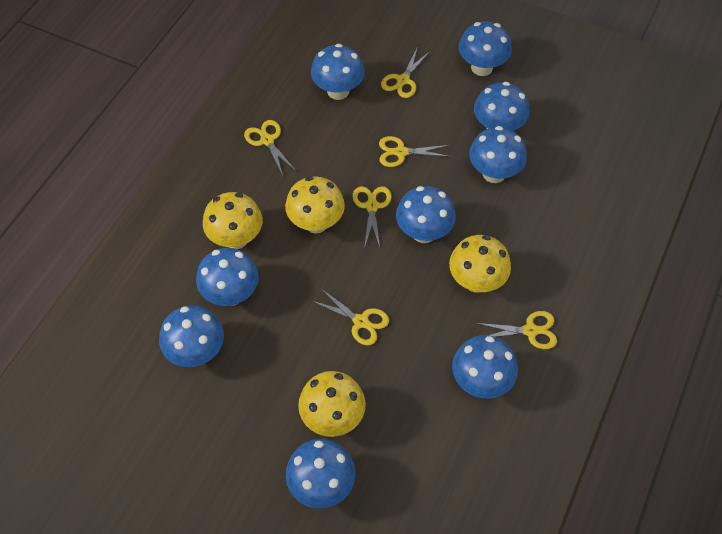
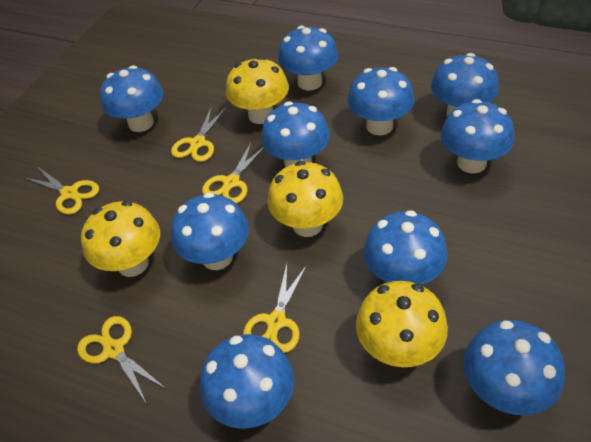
blue mushroom: 9 -> 10
yellow scissors: 6 -> 5

